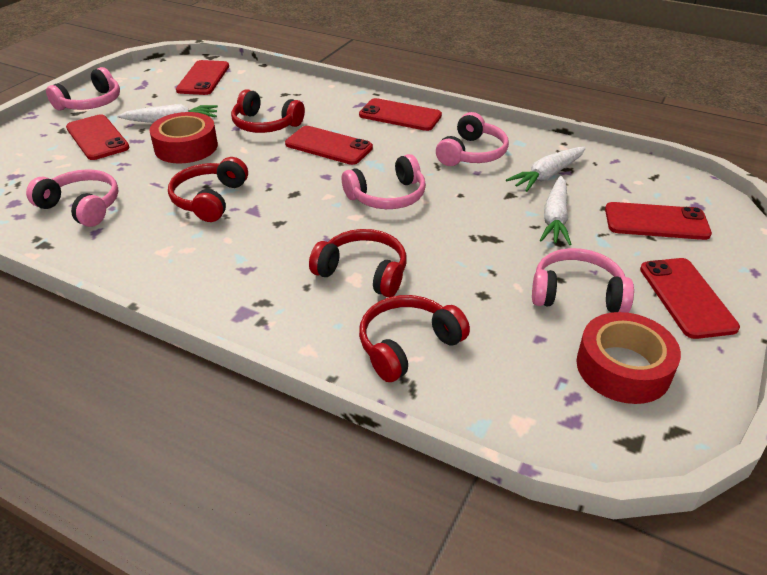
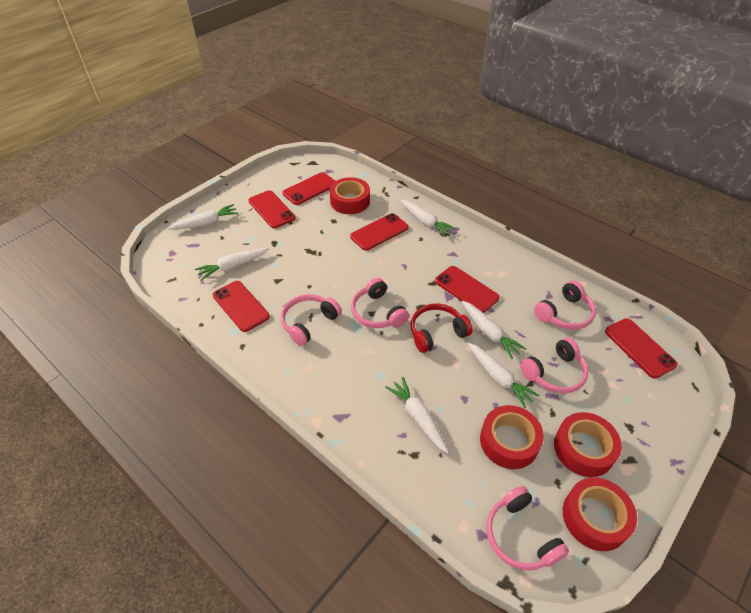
red headphones: 4 -> 1
red tape: 2 -> 4
white carrot: 3 -> 6

